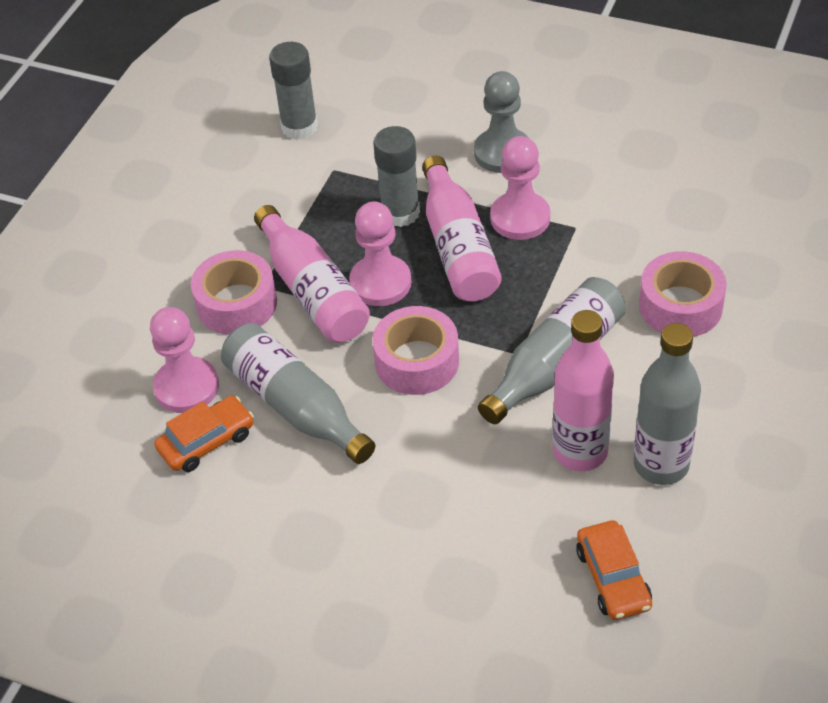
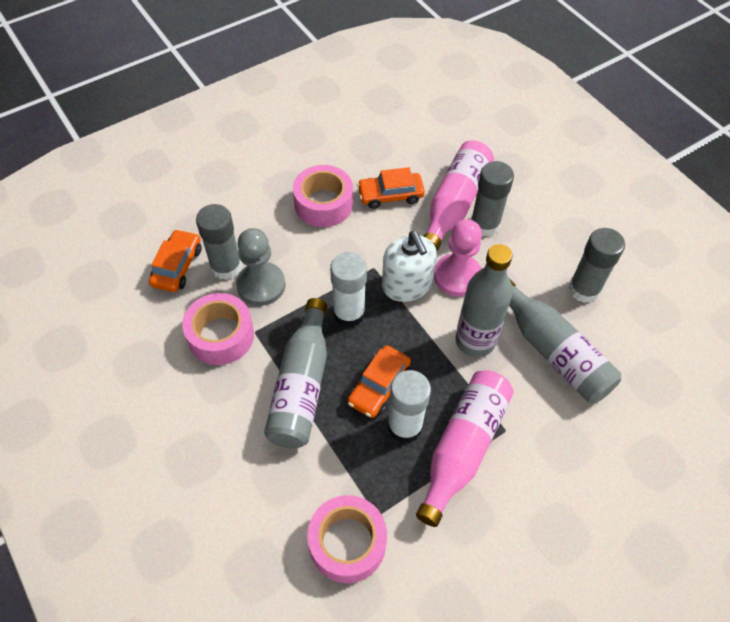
grey glue stick: 2 -> 3
orange car: 2 -> 3
pink bottle: 3 -> 2
pink pawn: 3 -> 1
white glue stick: 0 -> 2
white soap dispenser: 0 -> 1

